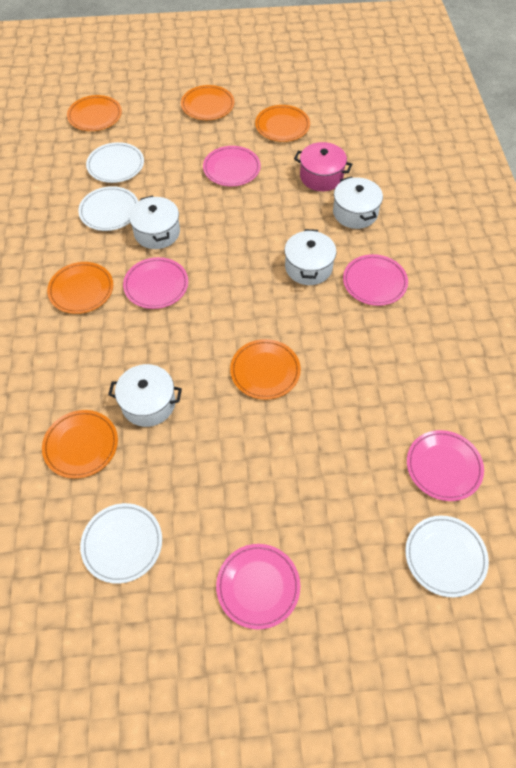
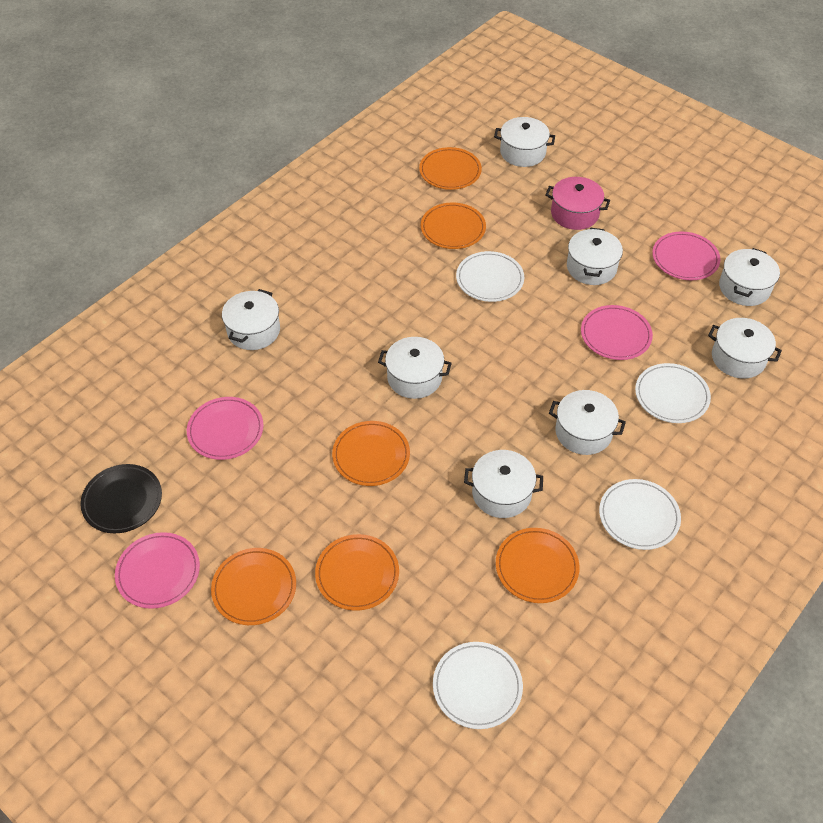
black plate: 0 -> 1
pink plate: 5 -> 4
white pot: 4 -> 8

